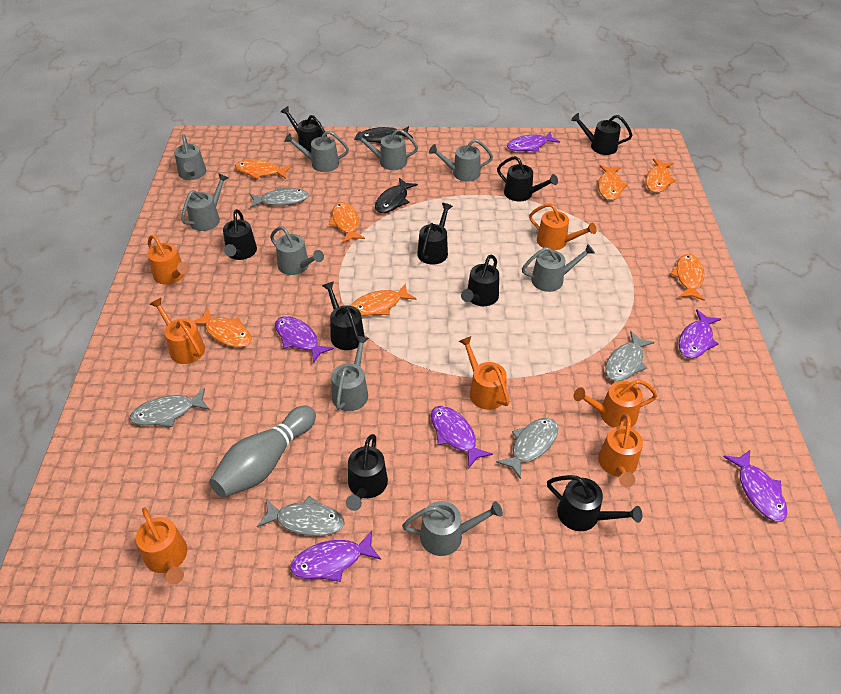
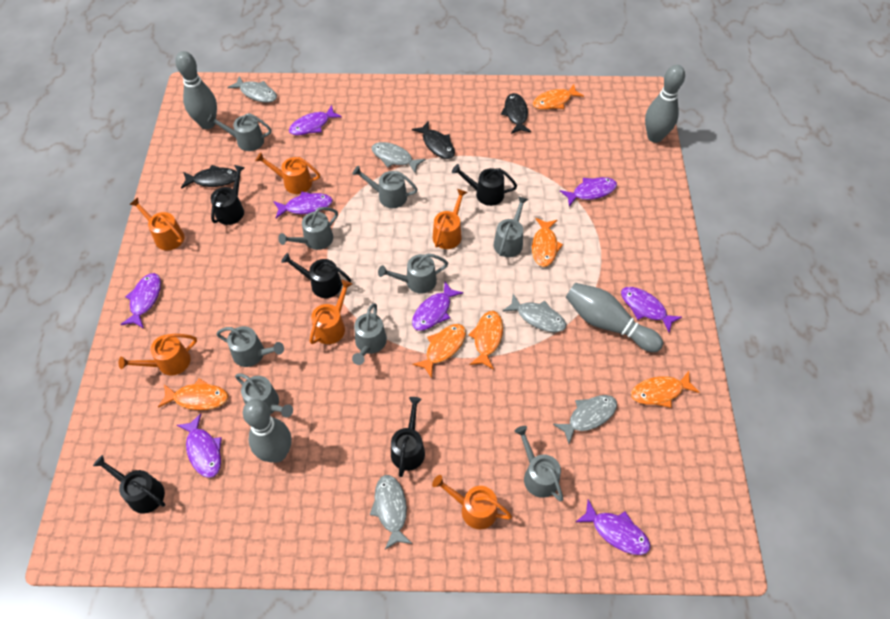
black fish: 2 -> 3
black watering can: 9 -> 5
grey bowling pin: 1 -> 4
orange fish: 7 -> 6
orange watering can: 7 -> 6
purple fish: 6 -> 8

